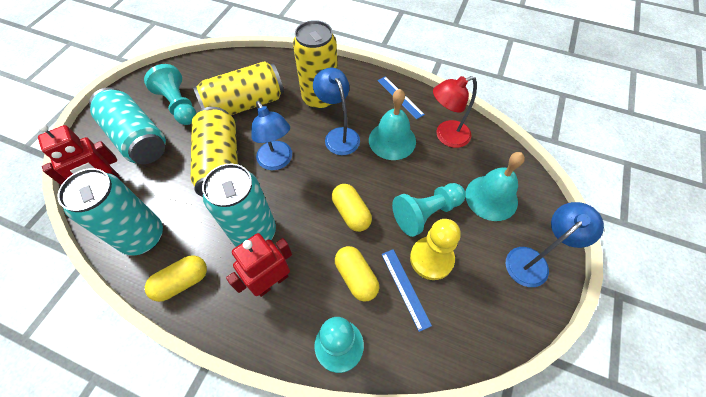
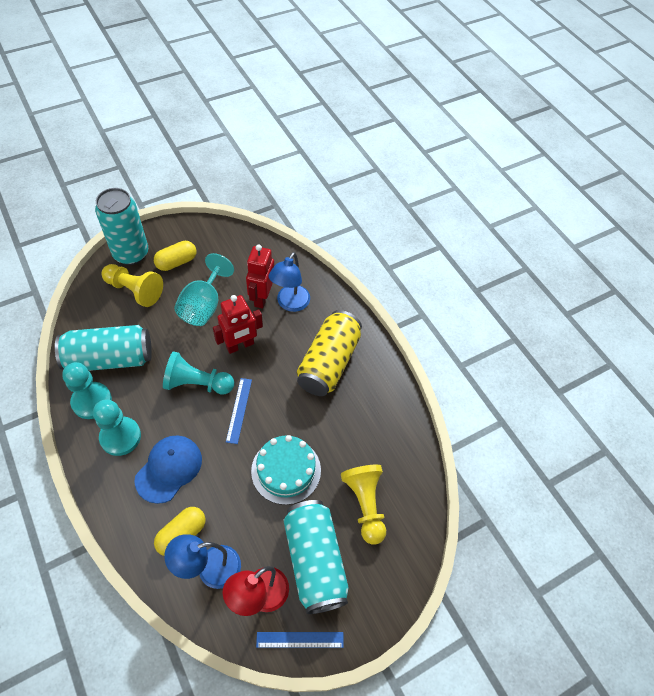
blue cap: 0 -> 1
blue lamp: 3 -> 2
turquoise bell: 2 -> 0
turquoise cake: 0 -> 1
turquoise goblet: 0 -> 1
yellow can: 3 -> 1
yellow capsule: 3 -> 2
yellow pawn: 1 -> 2

